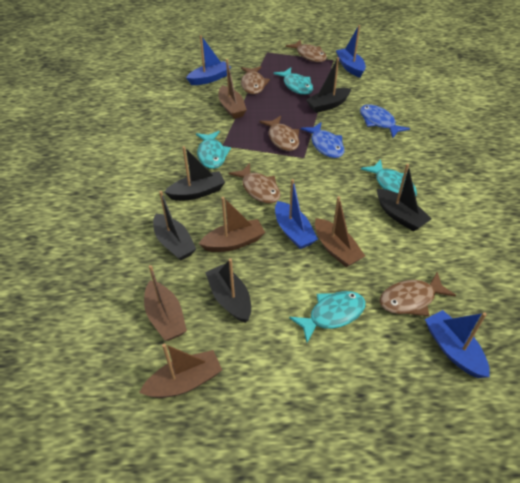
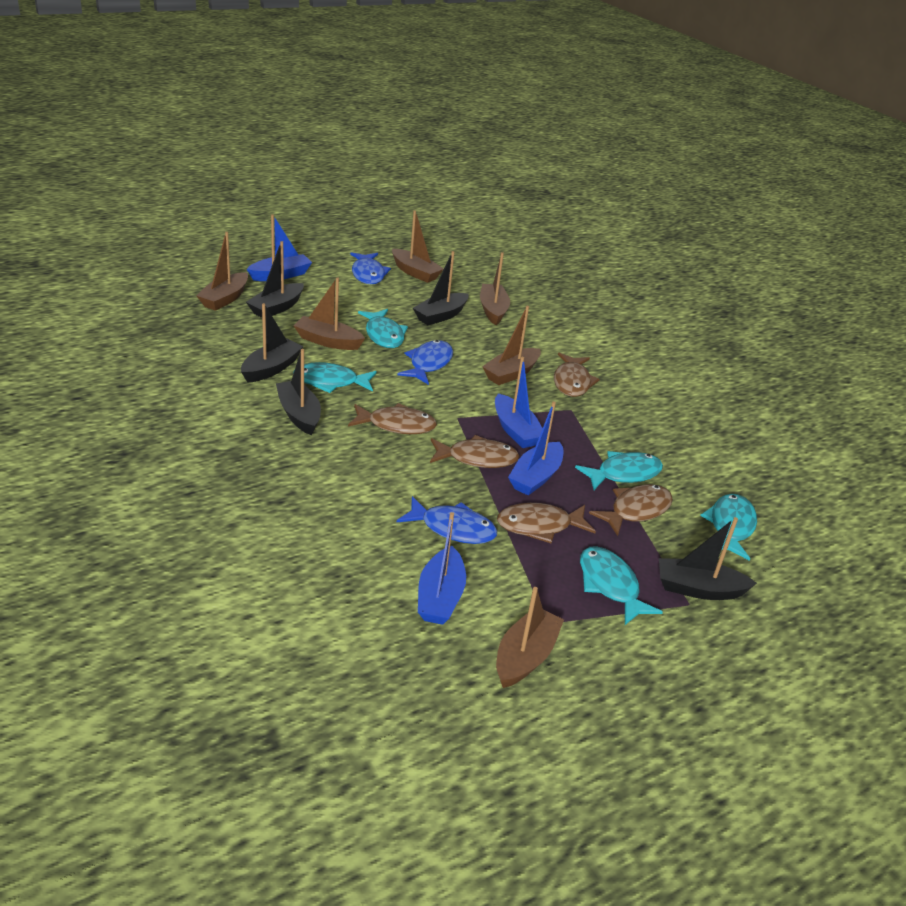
blue fish: 2 -> 3
brown boat: 5 -> 6
turquoise fish: 4 -> 5

